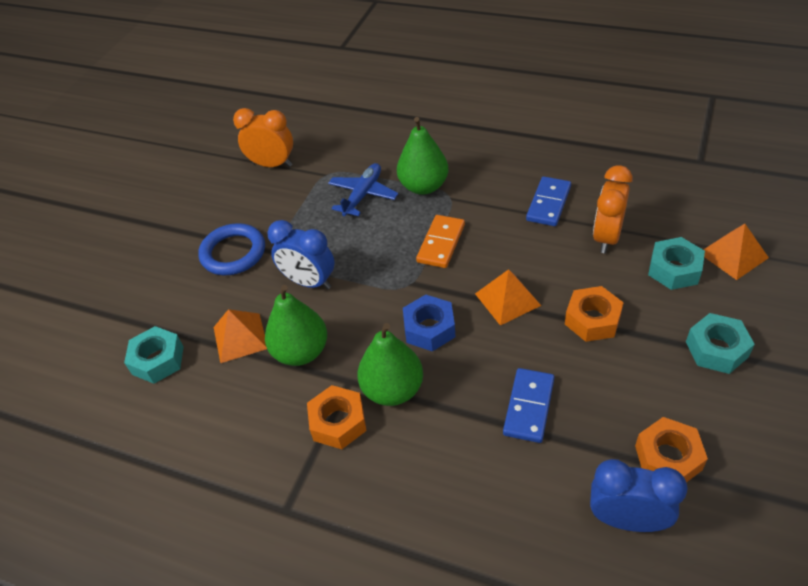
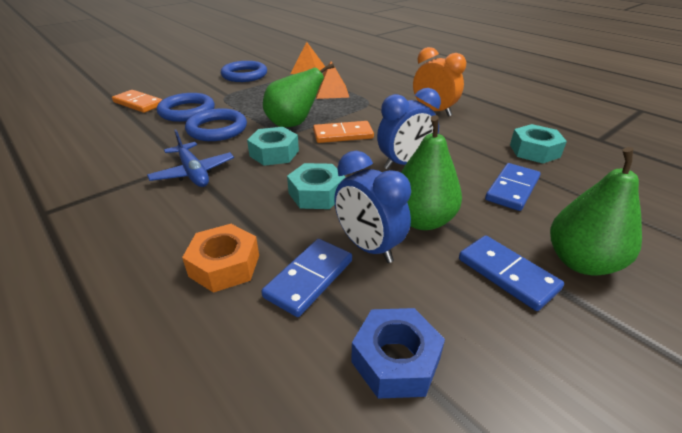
blue domino: 2 -> 3
blue ring: 1 -> 3
orange clock: 2 -> 1
orange domino: 1 -> 2
orange nut: 3 -> 1
orange pyramid: 3 -> 2

